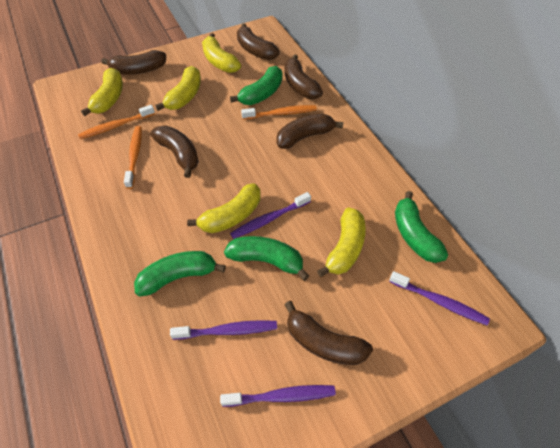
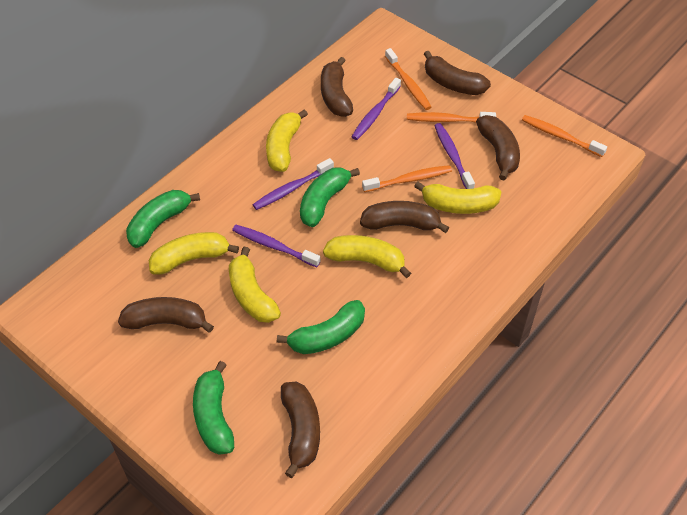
orange toothbrush: 3 -> 4

